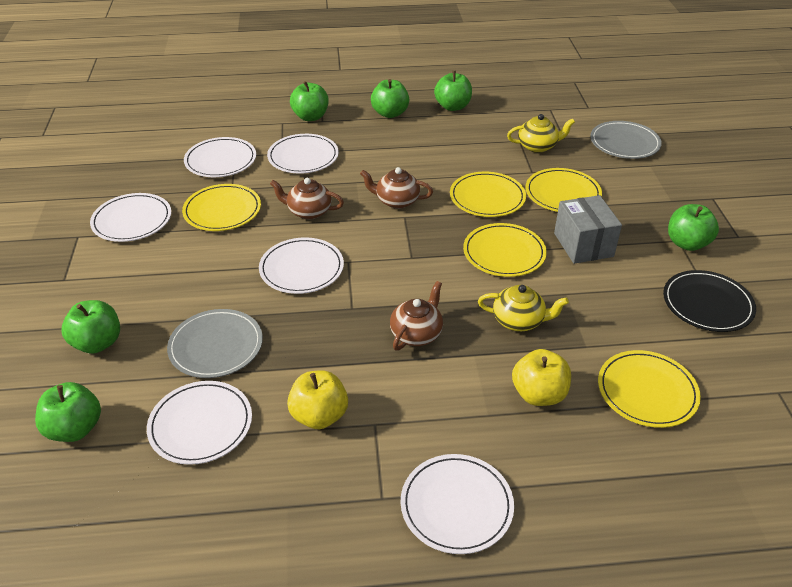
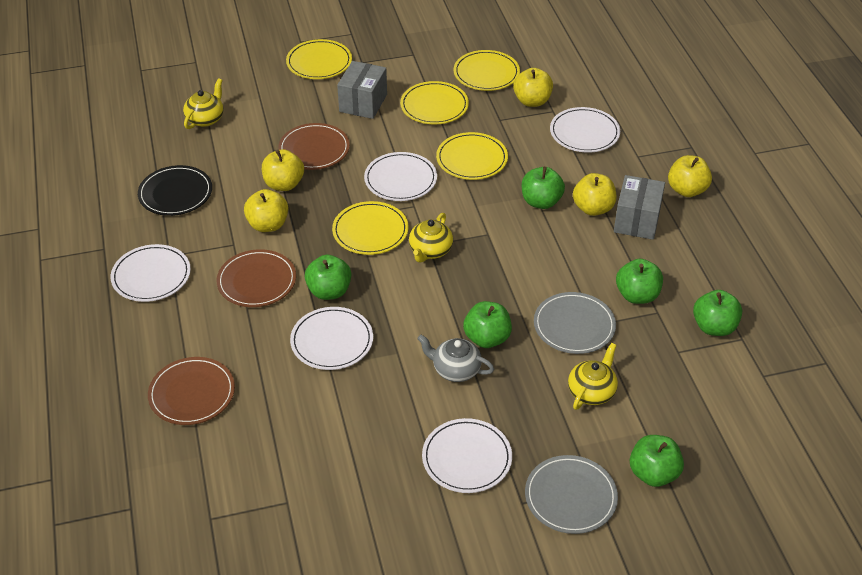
brown plate: 0 -> 3
brown teapot: 3 -> 0
grey box: 1 -> 2
grey teapot: 0 -> 1
white plate: 6 -> 5
yellow apple: 2 -> 5
yellow teapot: 2 -> 3

